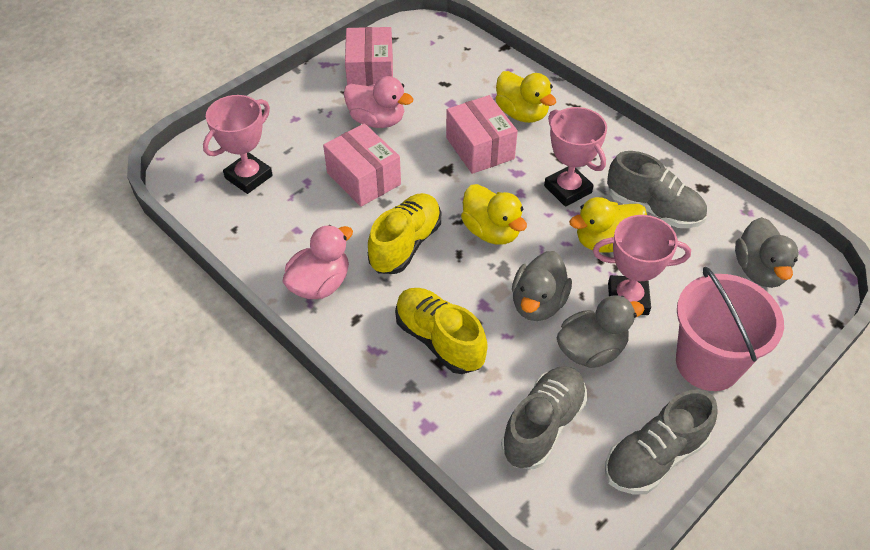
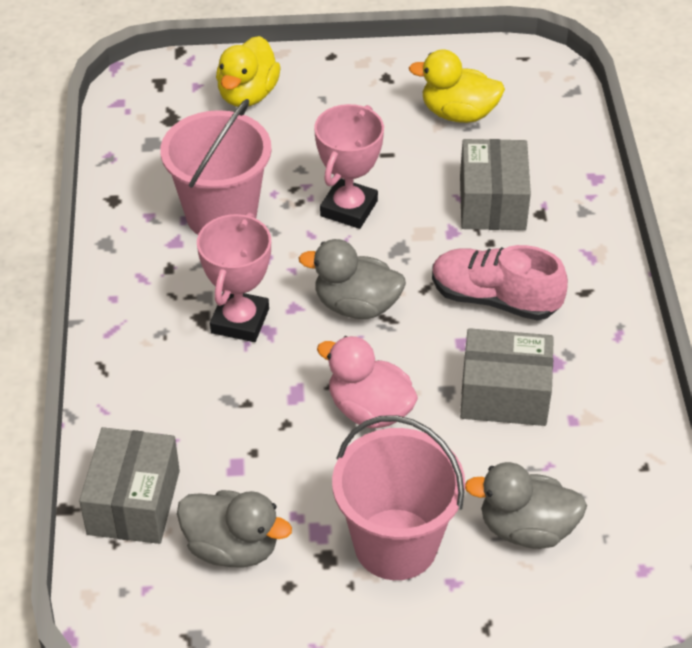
grey box: 0 -> 3
grey shoe: 3 -> 0
pink box: 3 -> 0
pink bucket: 1 -> 2
pink duck: 2 -> 1
pink shoe: 0 -> 1
pink trophy: 3 -> 2
yellow duck: 3 -> 2
yellow shoe: 2 -> 0

